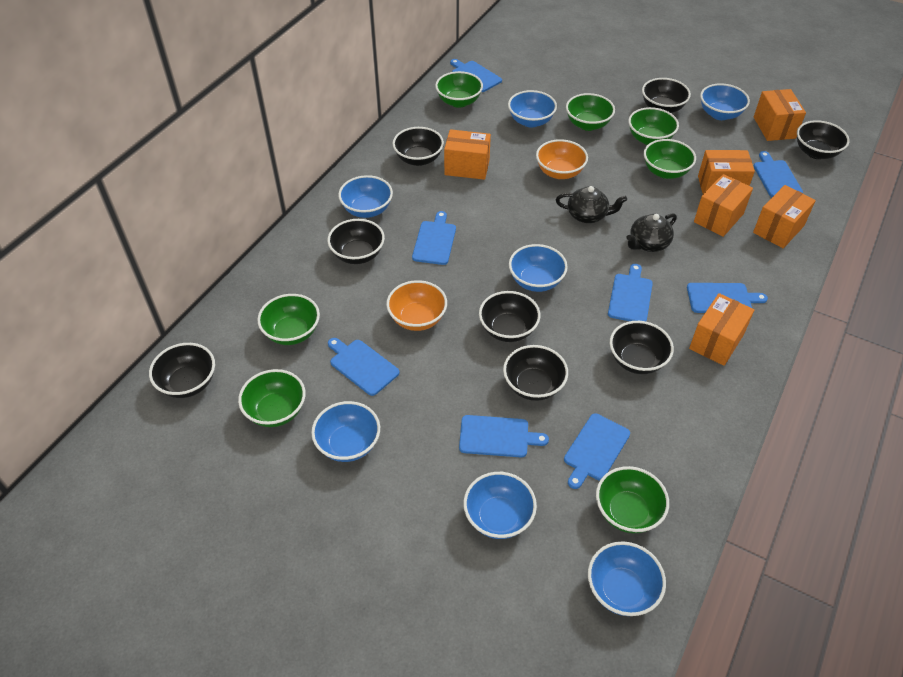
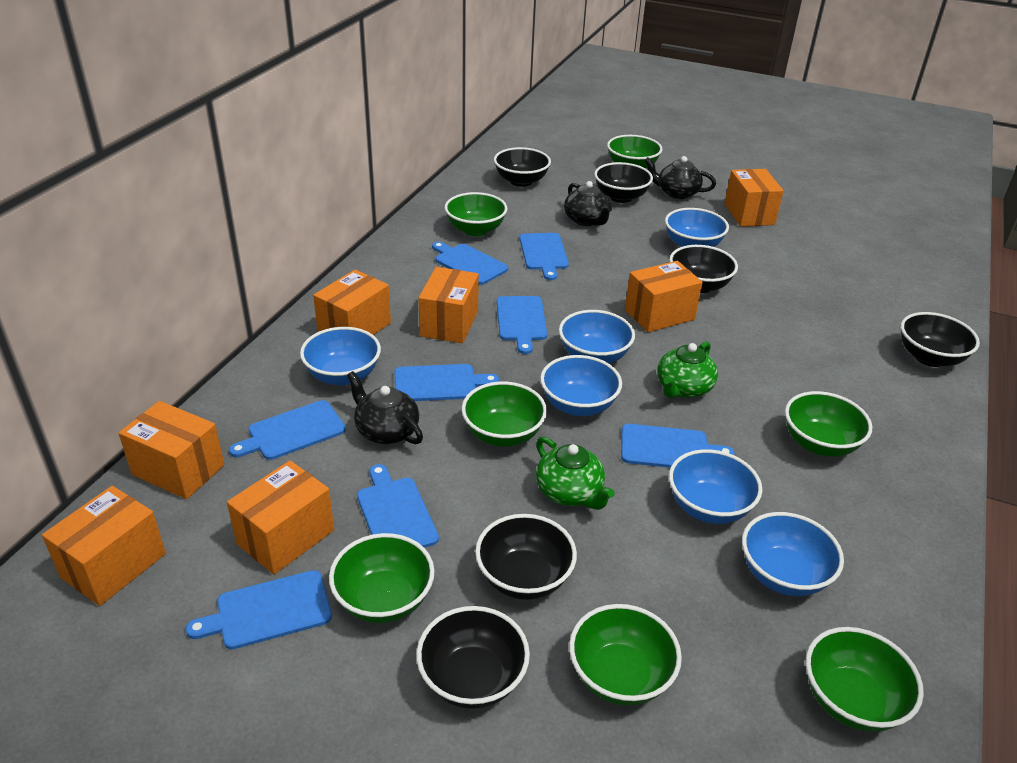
black bowl: 8 -> 6
black teapot: 2 -> 3
blue bowl: 7 -> 6
green teapot: 0 -> 2
orange bowl: 2 -> 0
orange box: 6 -> 7

